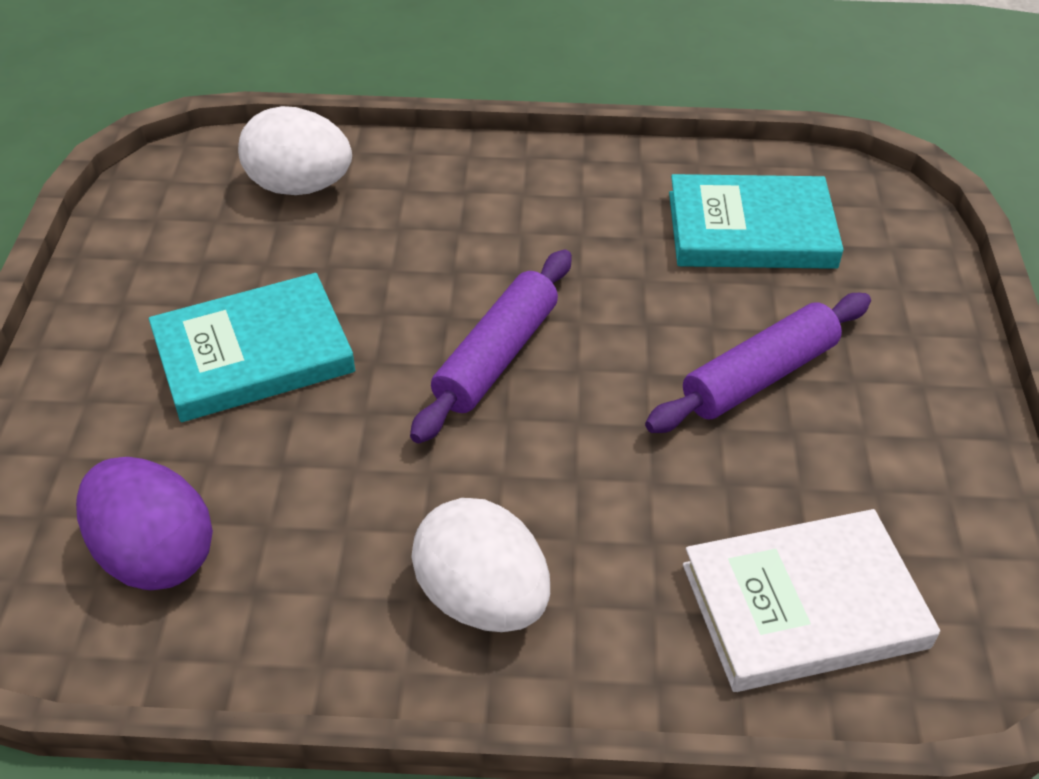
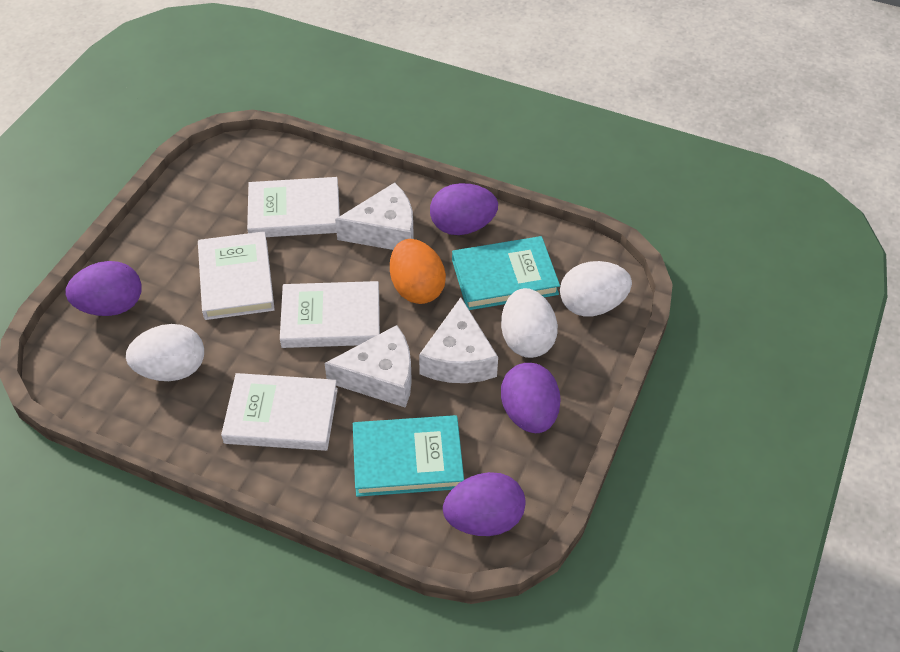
orange egg: 0 -> 1
purple egg: 1 -> 4
purple rolling pin: 2 -> 0
white book: 1 -> 4
white cheese: 0 -> 3
white egg: 2 -> 3

